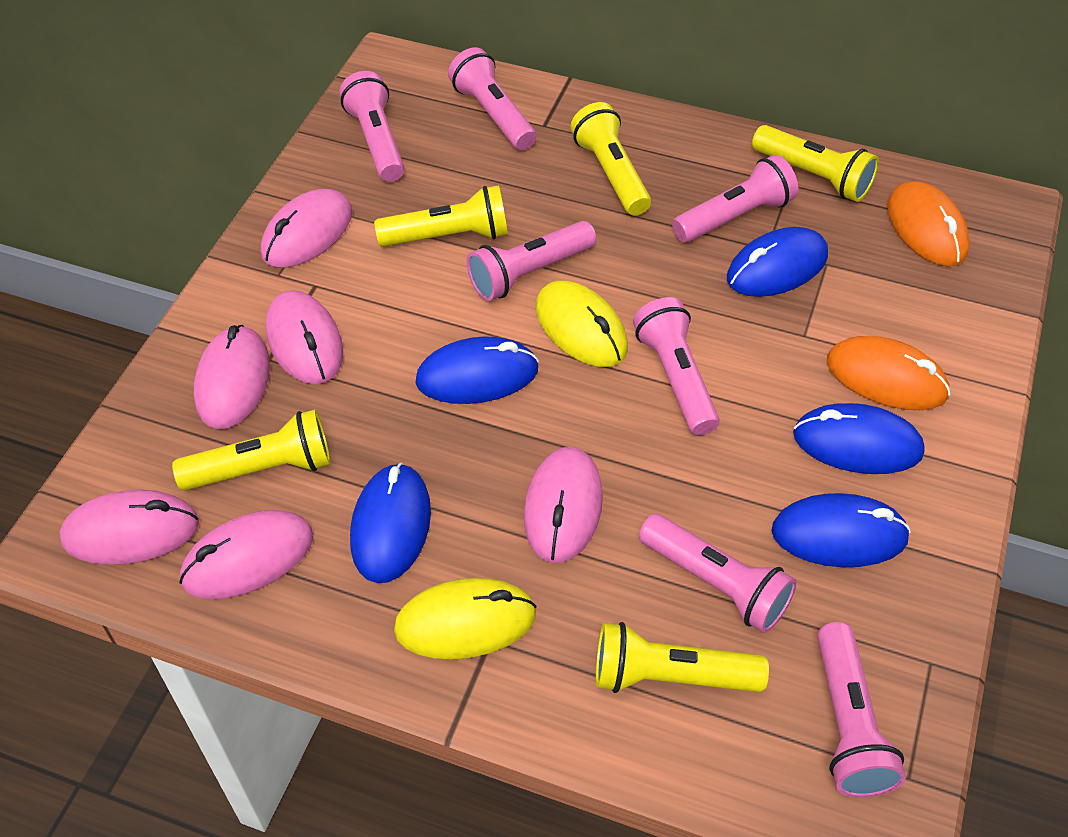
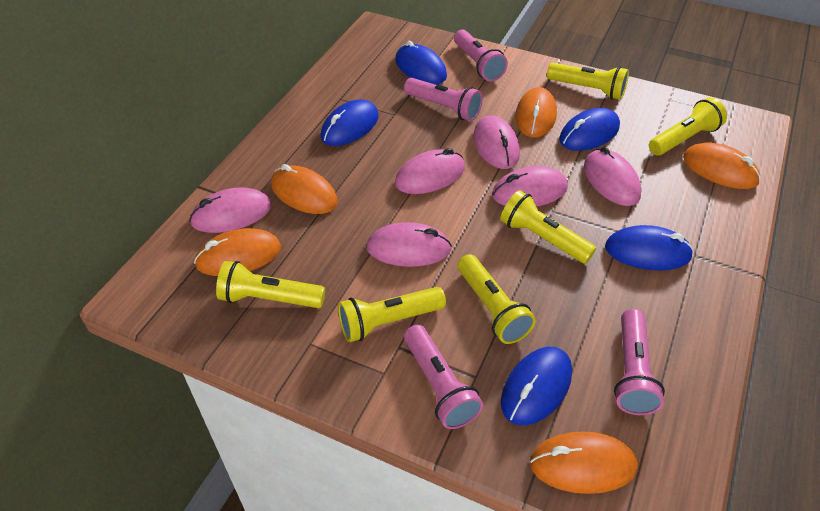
orange mouse: 2 -> 5
pink flashlight: 7 -> 4
yellow flashlight: 5 -> 6
yellow mouse: 2 -> 0

